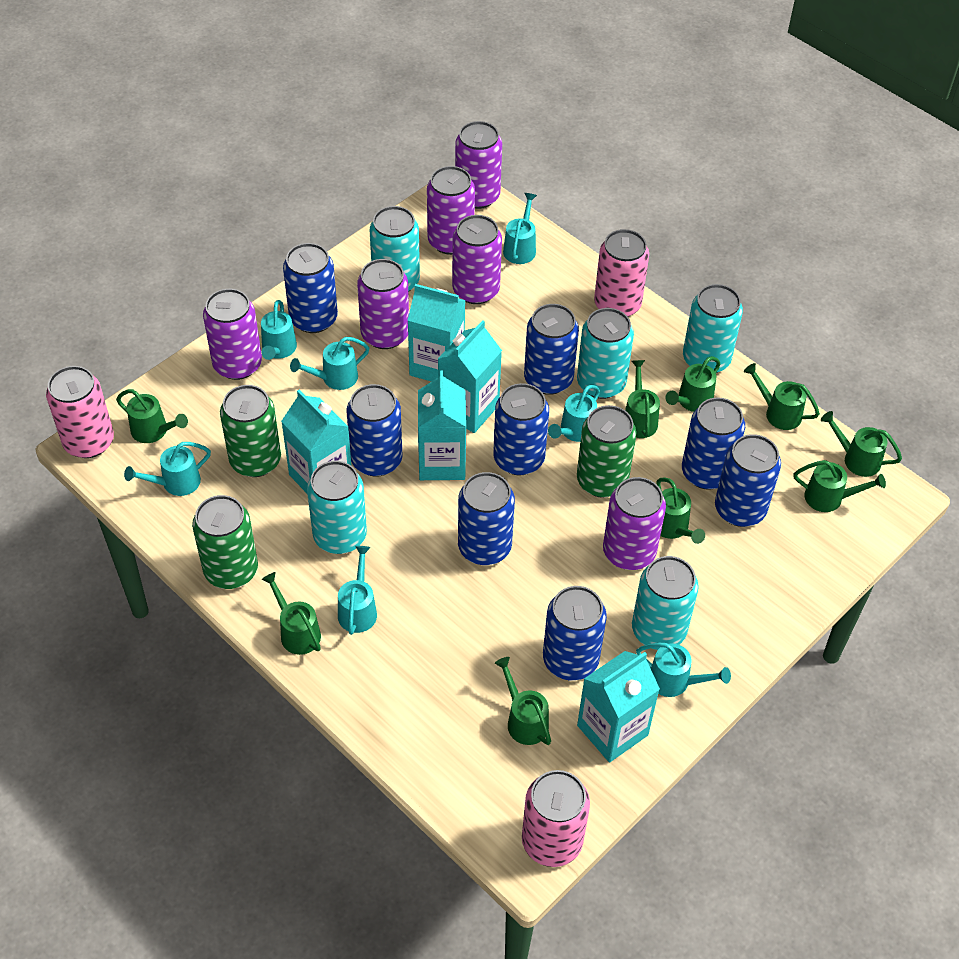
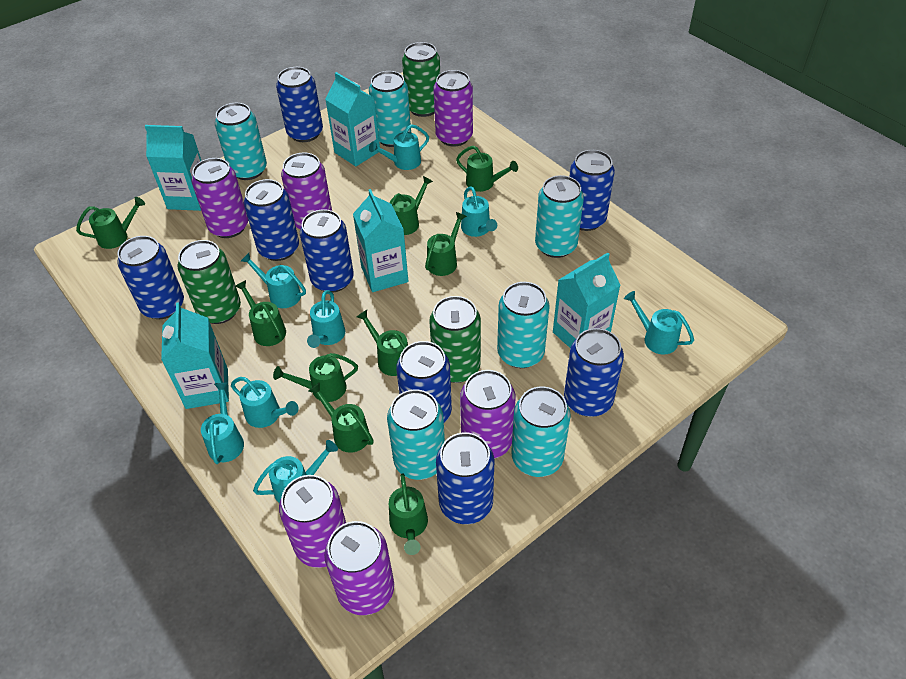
pink can: 3 -> 0
turquoise can: 5 -> 6
turquoise watering can: 7 -> 8

